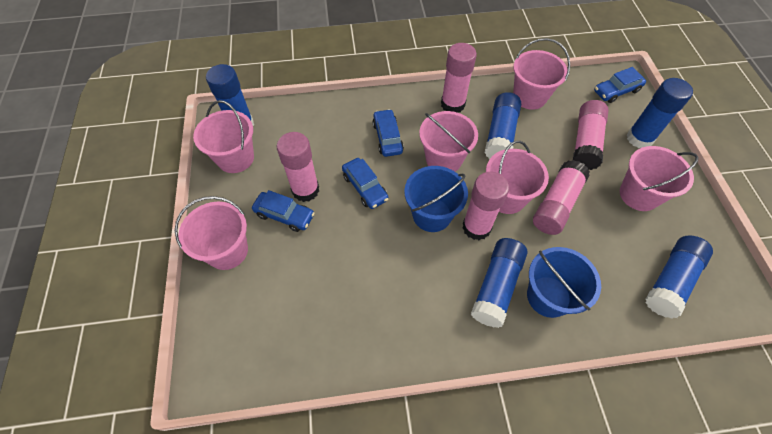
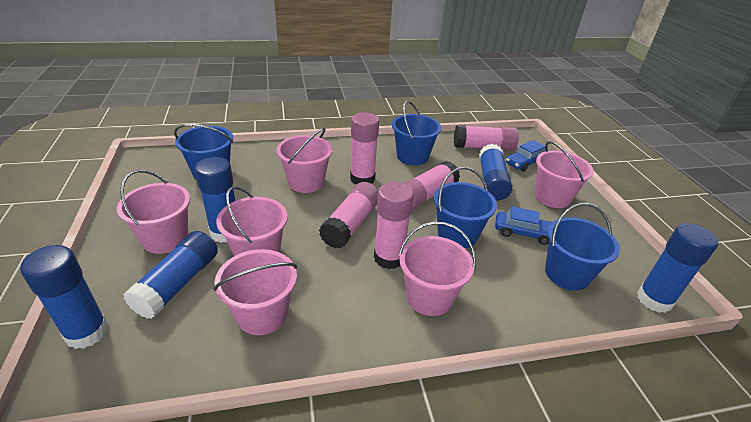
blue bucket: 2 -> 4
blue car: 4 -> 2

